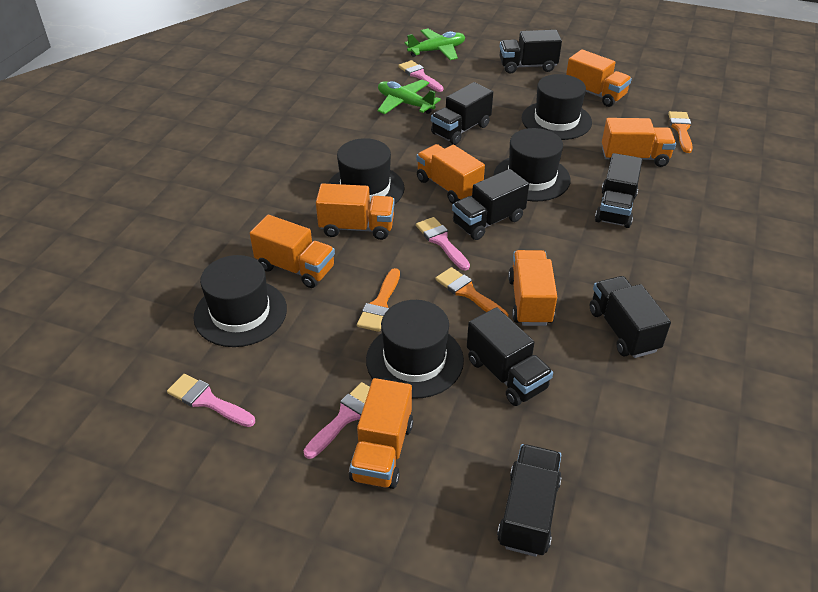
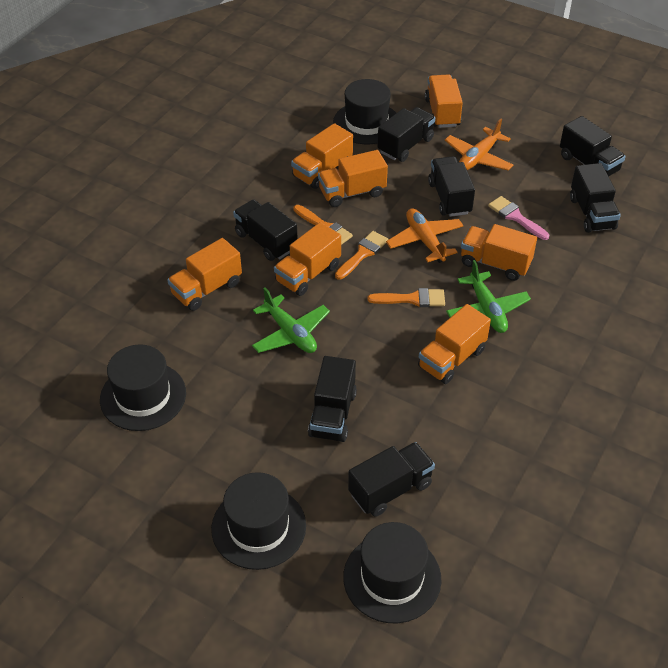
black hat: 5 -> 4
orange plane: 0 -> 2
pink brush: 4 -> 1

